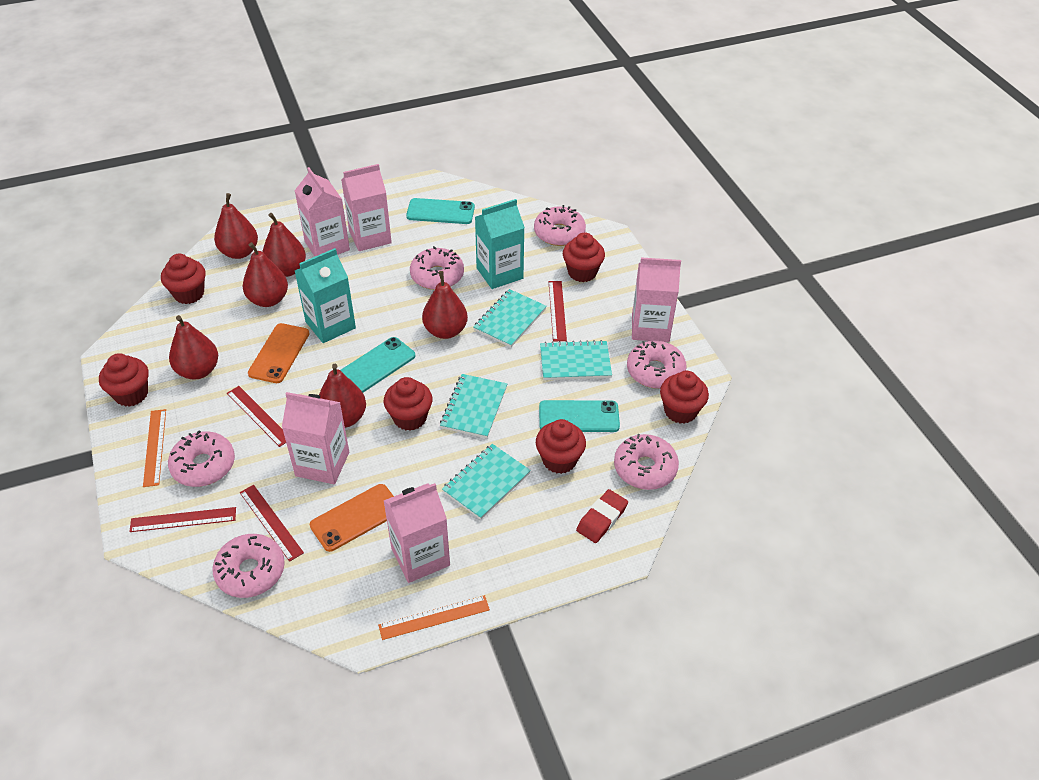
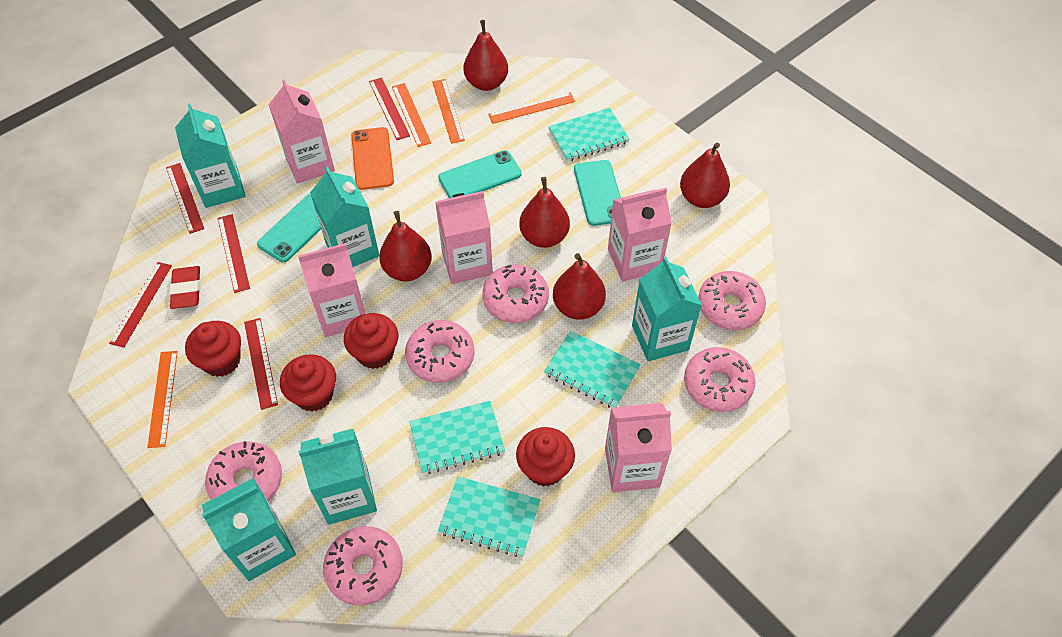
orange phone: 2 -> 1
orange ruler: 2 -> 4
red cupcake: 6 -> 4
red pear: 6 -> 5
red ruler: 4 -> 5
turquoise carton: 2 -> 5

